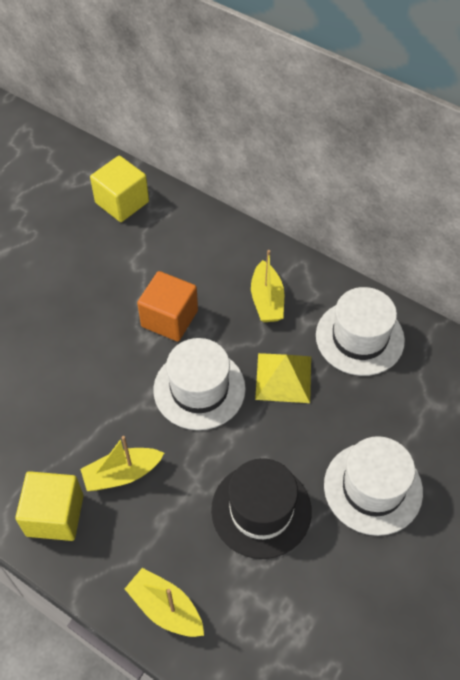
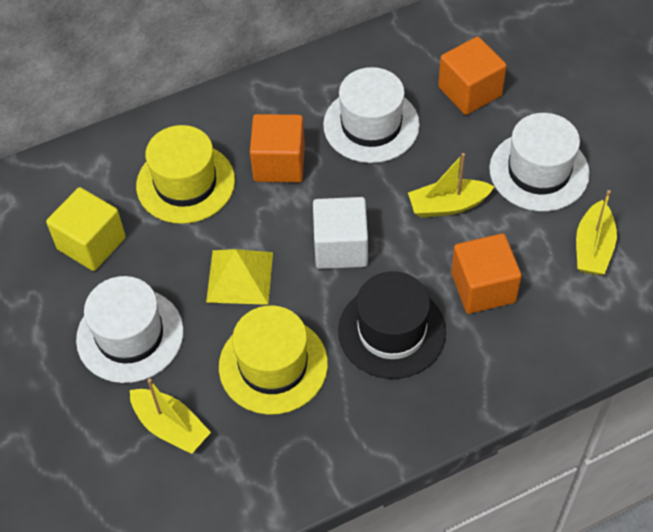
orange cube: 1 -> 3
white cube: 0 -> 1
yellow cube: 2 -> 1
yellow hat: 0 -> 2

